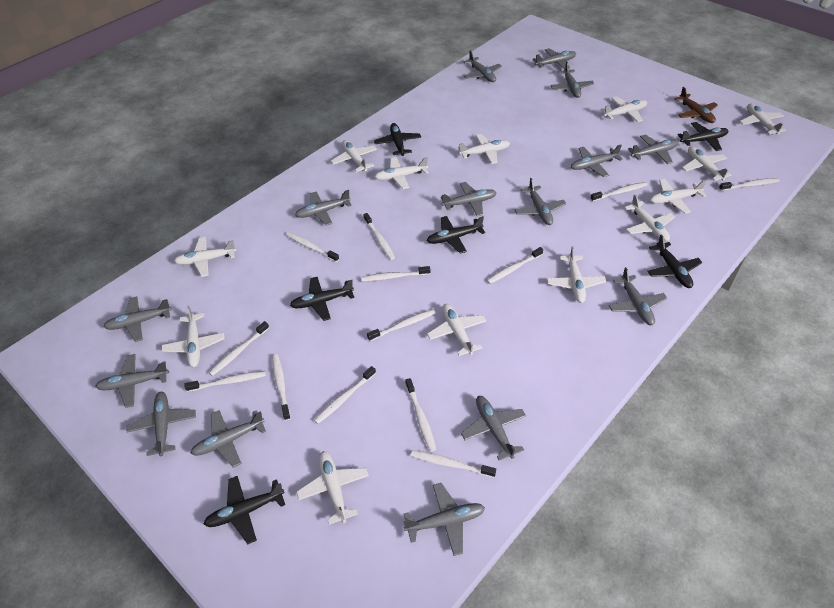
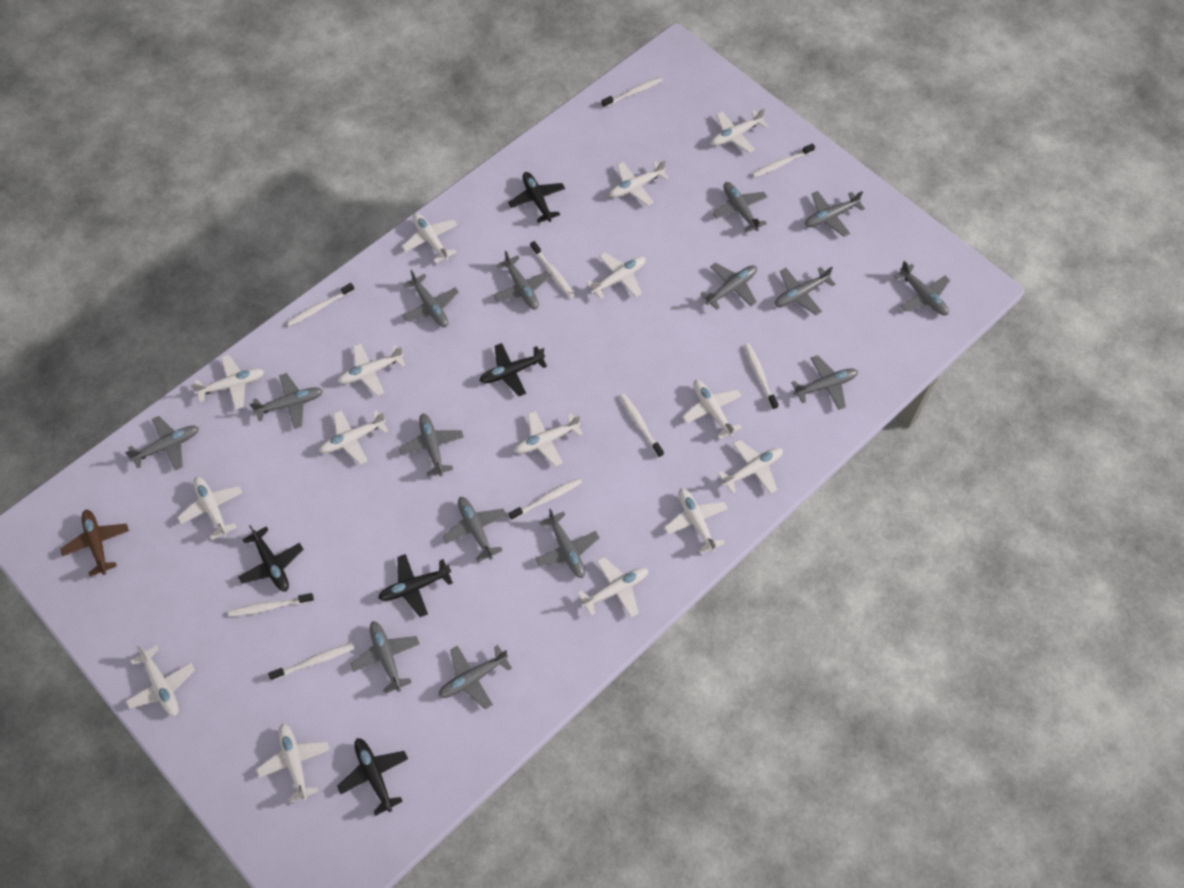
black plane: 6 -> 5
white plane: 13 -> 15
white toothbrush: 13 -> 9

